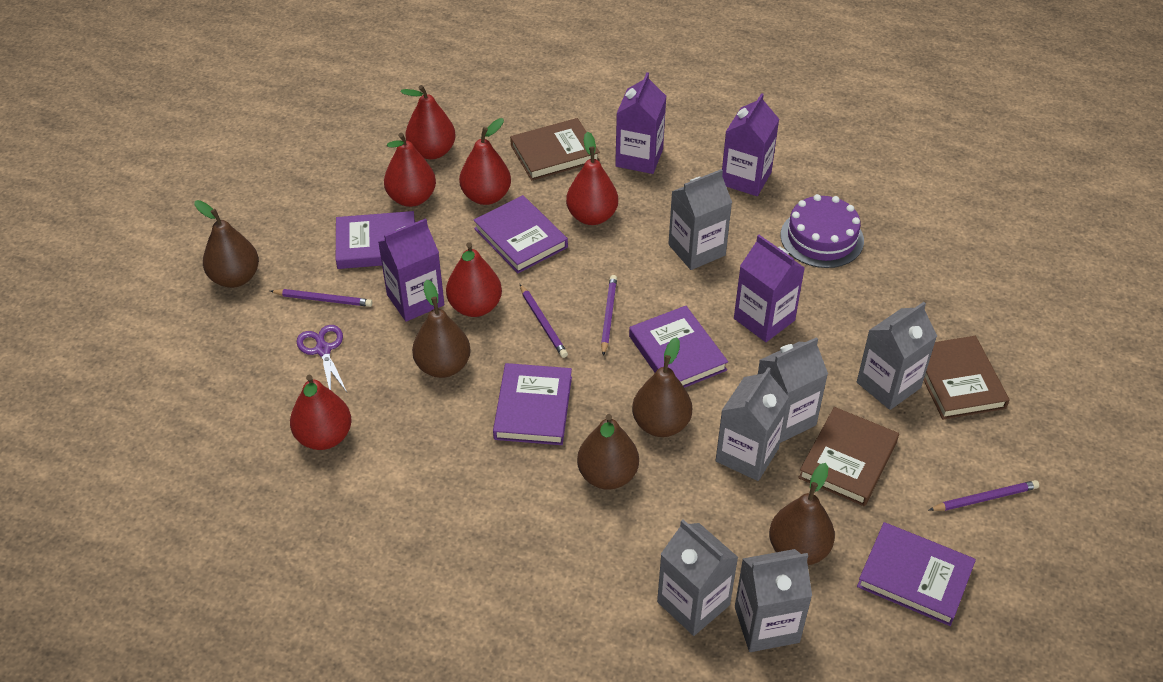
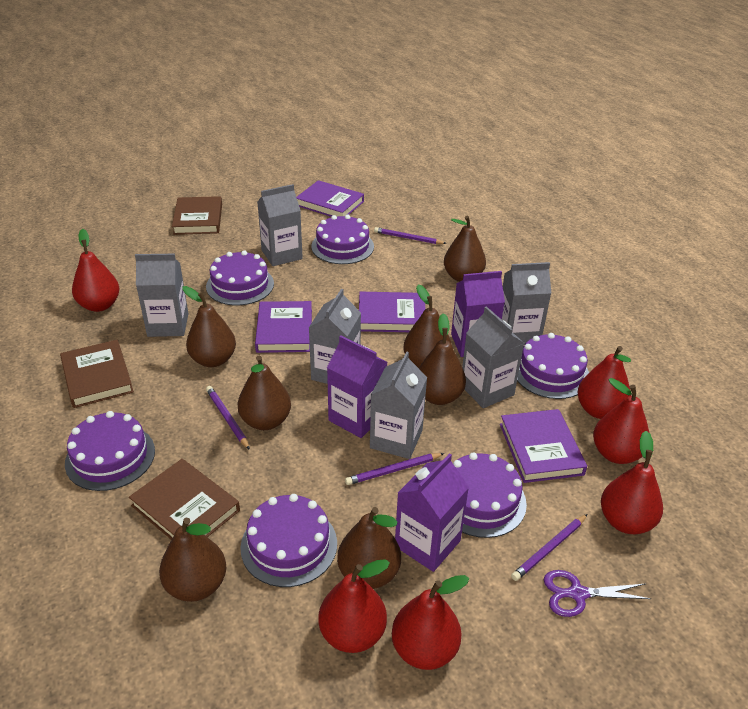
brown pear: 5 -> 7
purple book: 5 -> 4
purple cake: 1 -> 6
purple carton: 4 -> 3

